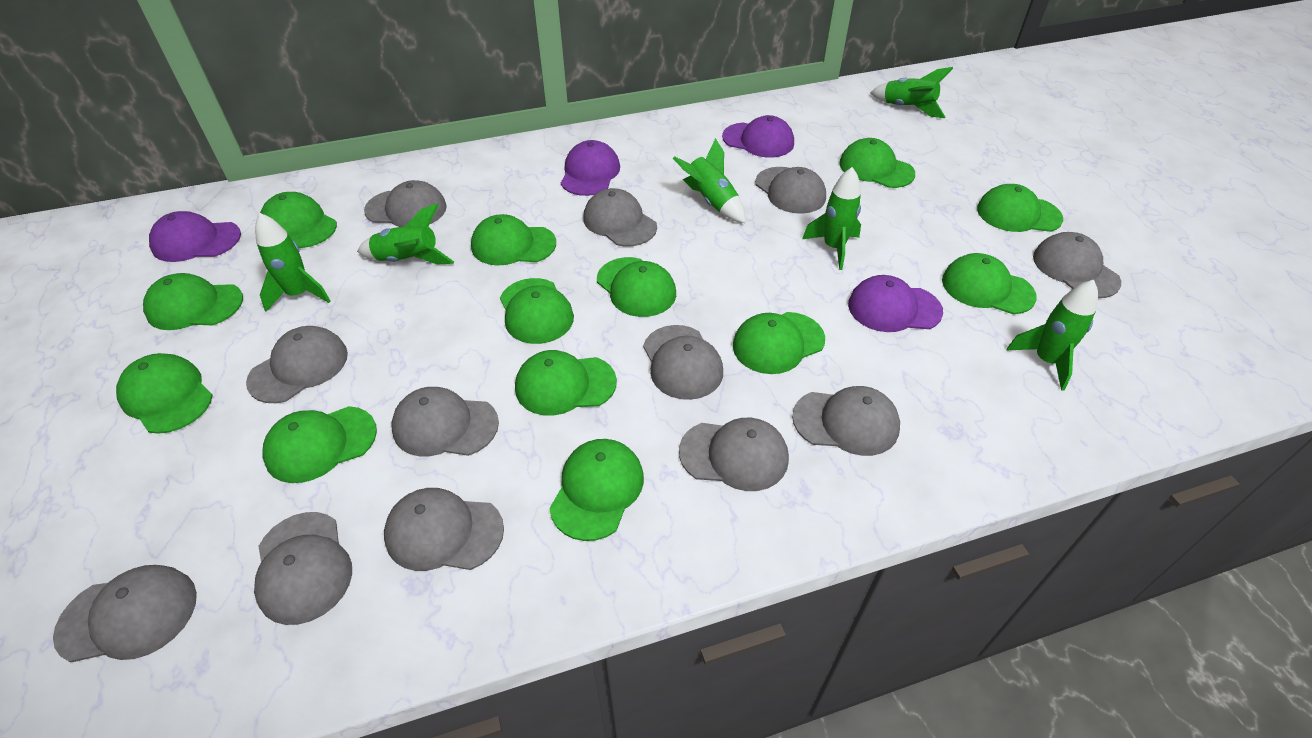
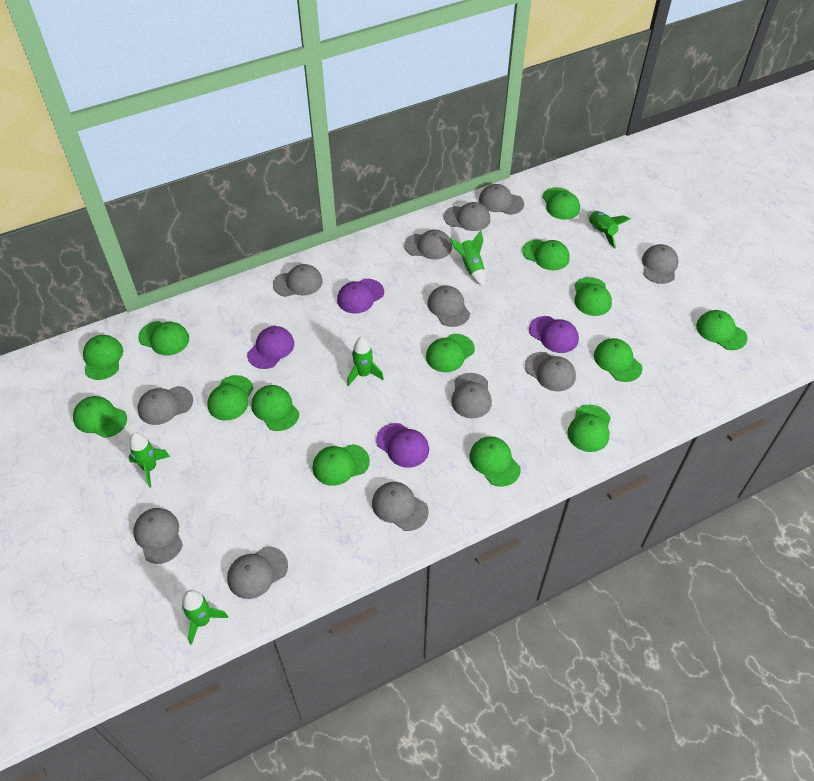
green cap: 13 -> 14
green rocket: 6 -> 5

